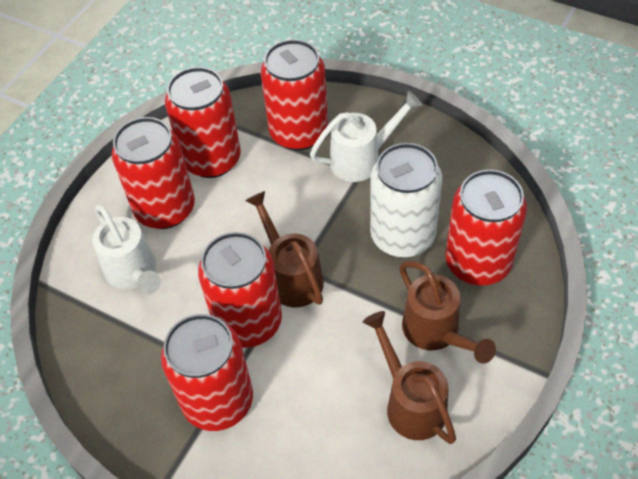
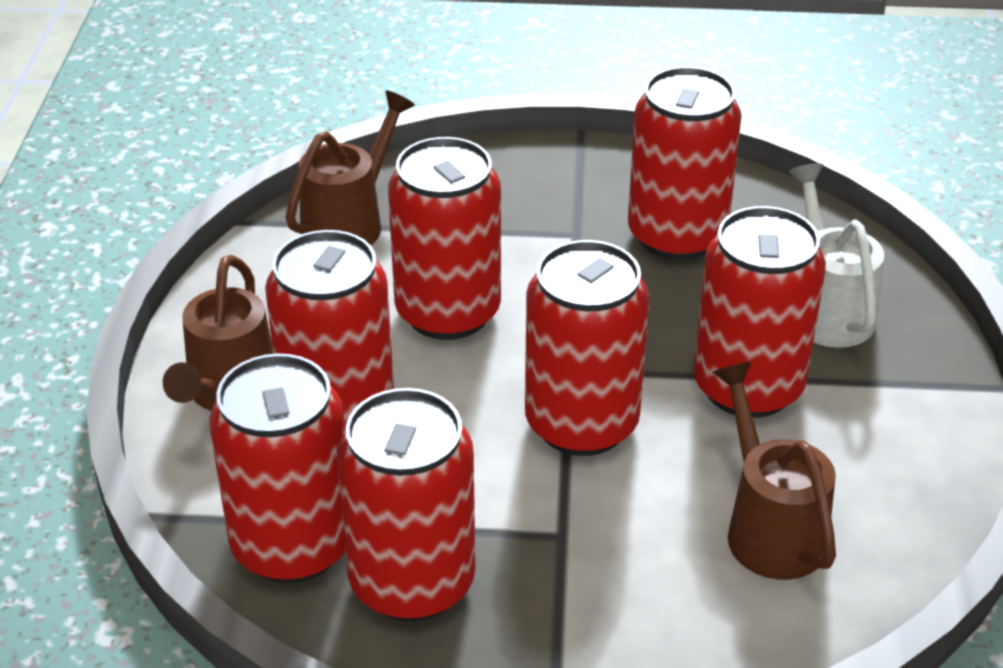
red can: 6 -> 7
white can: 1 -> 0
white watering can: 2 -> 1

